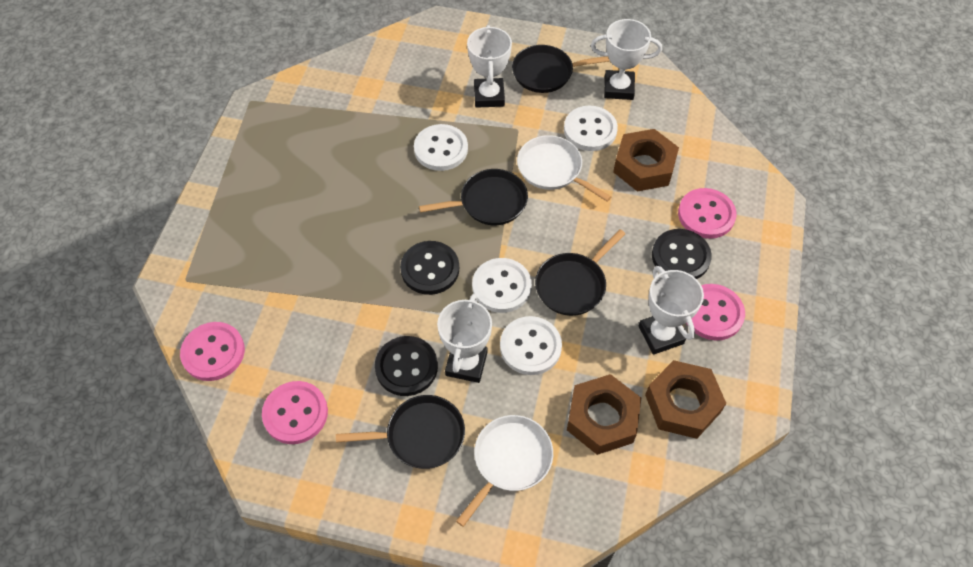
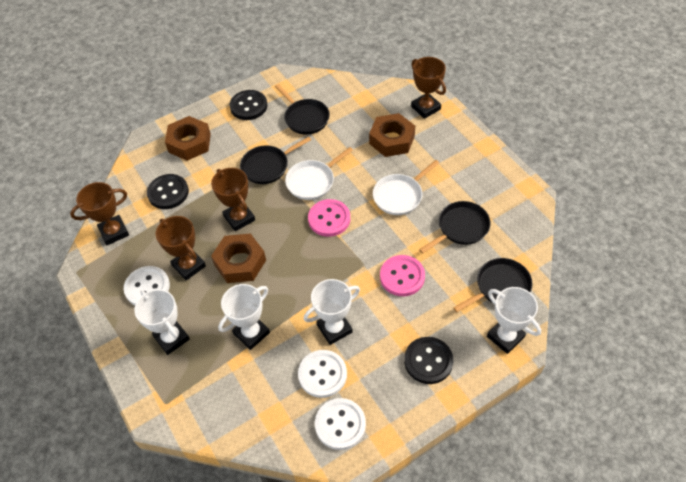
brown trophy: 0 -> 4
pink button: 4 -> 2
white button: 4 -> 3

